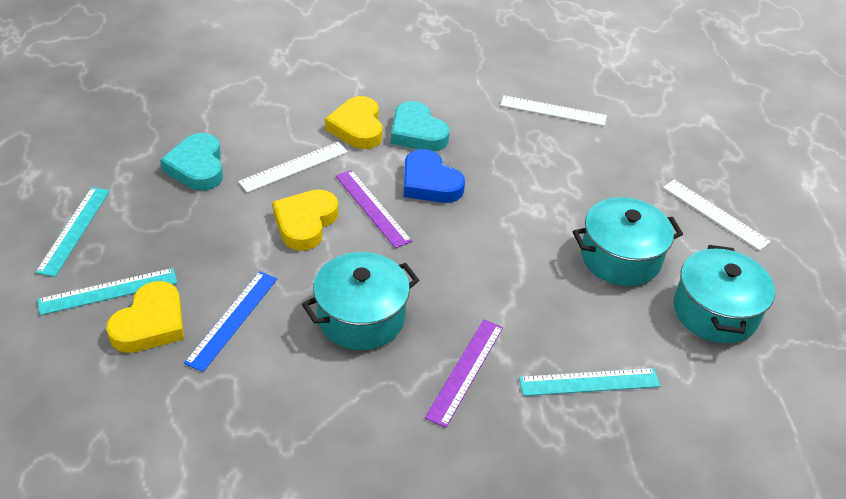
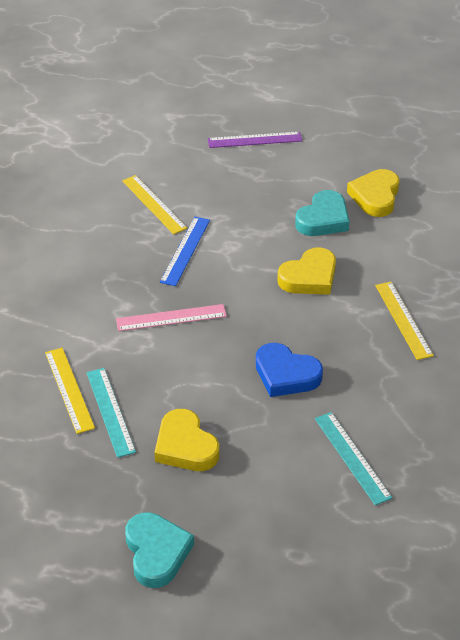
pink ruler: 0 -> 1
purple ruler: 2 -> 1
turquoise pot: 3 -> 0
turquoise ruler: 3 -> 2
white ruler: 3 -> 0
yellow ruler: 0 -> 3

